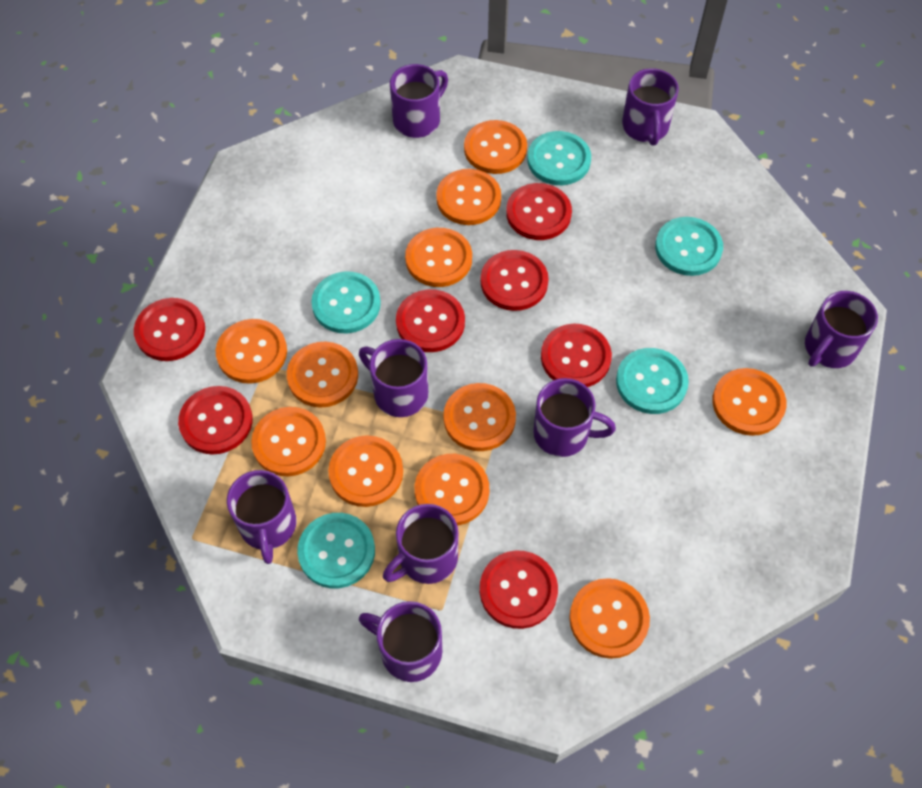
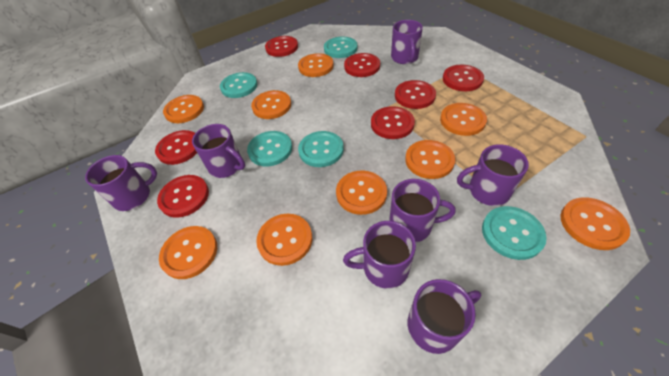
orange button: 11 -> 9
purple mug: 8 -> 7

